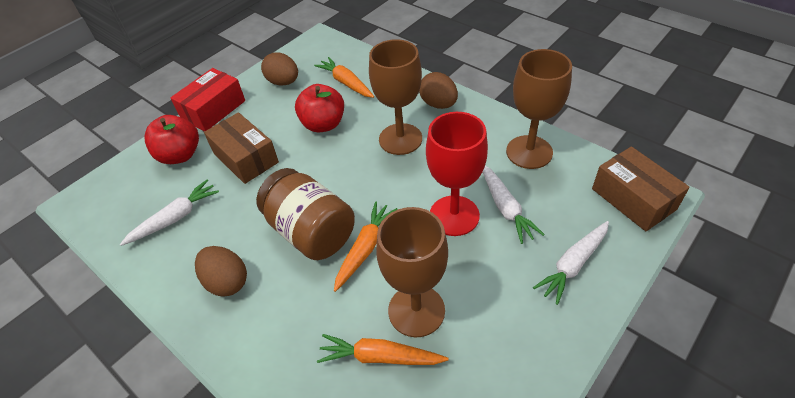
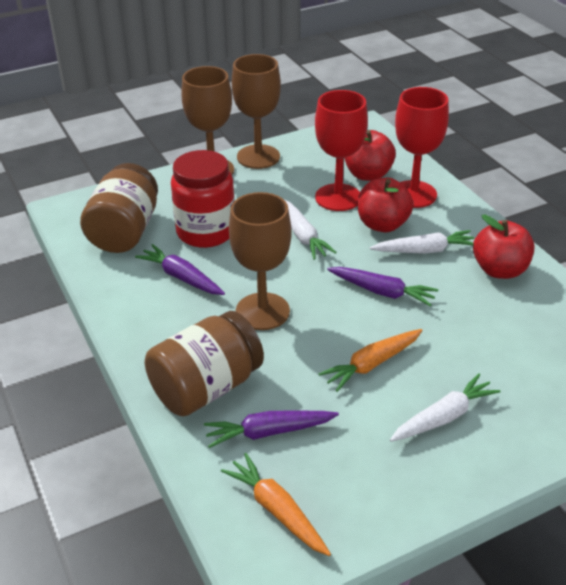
brown box: 2 -> 0
brown egg: 3 -> 0
brown jar: 1 -> 2
orange carrot: 3 -> 2
purple carrot: 0 -> 3
red apple: 2 -> 3
red box: 1 -> 0
red goblet: 1 -> 2
red jar: 0 -> 1

